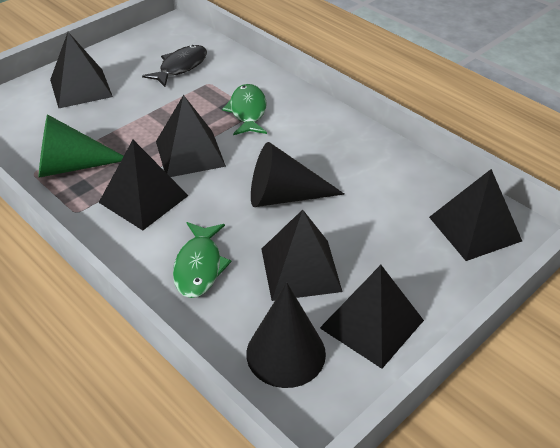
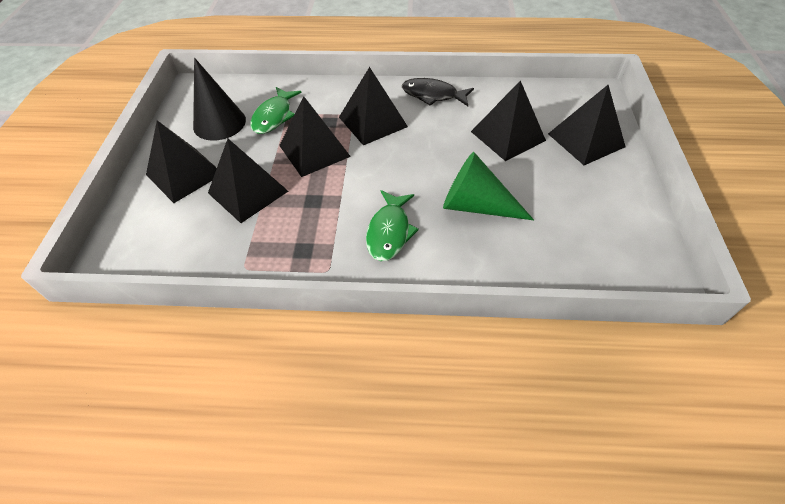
black cone: 2 -> 1

